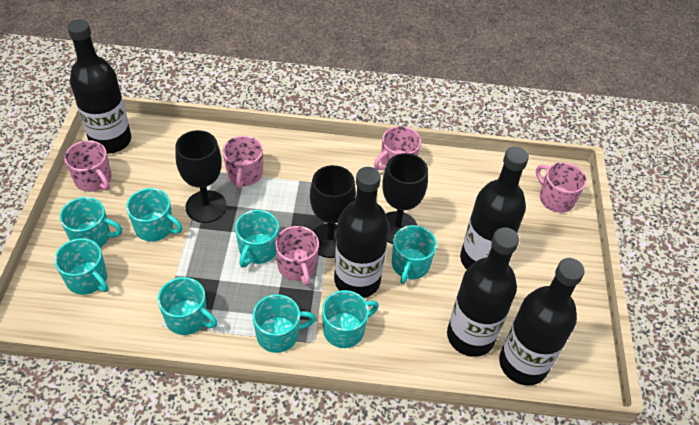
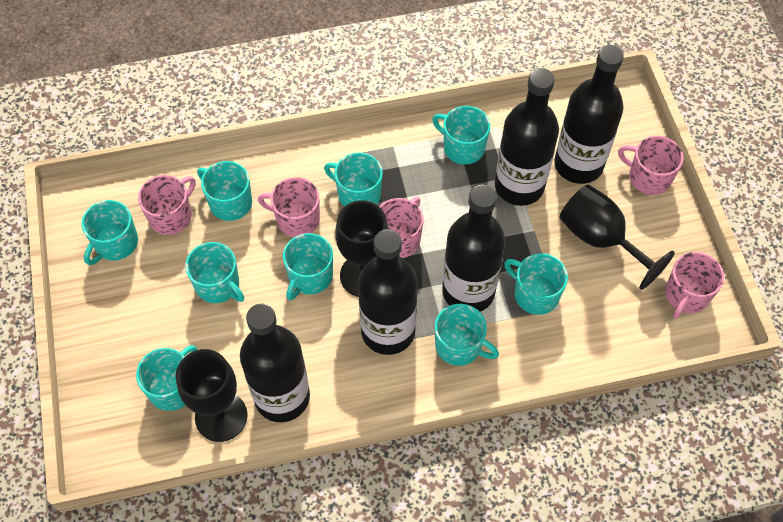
turquoise mug: 8 -> 9

